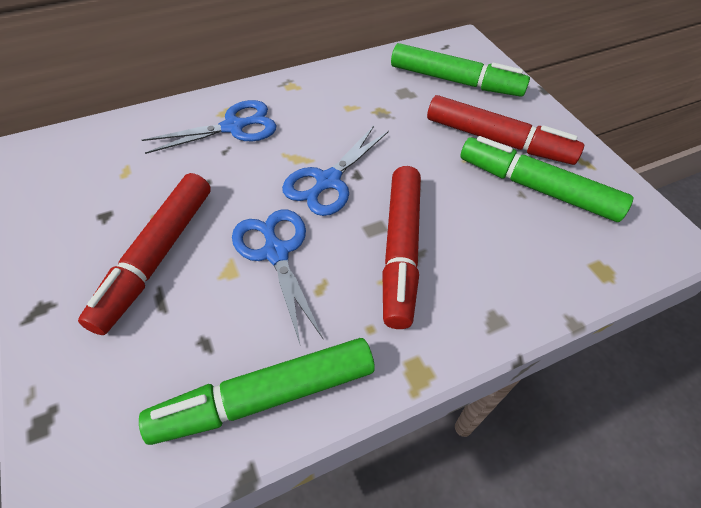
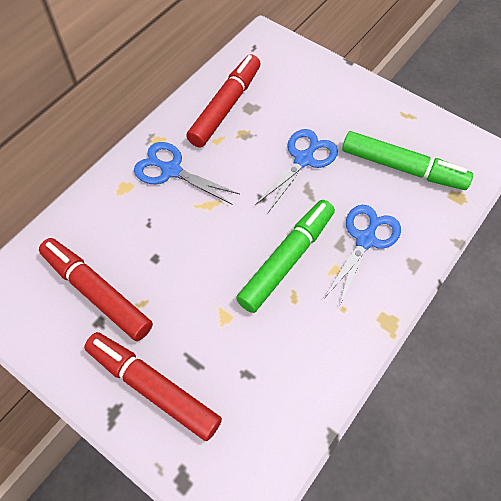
green marker: 3 -> 2

